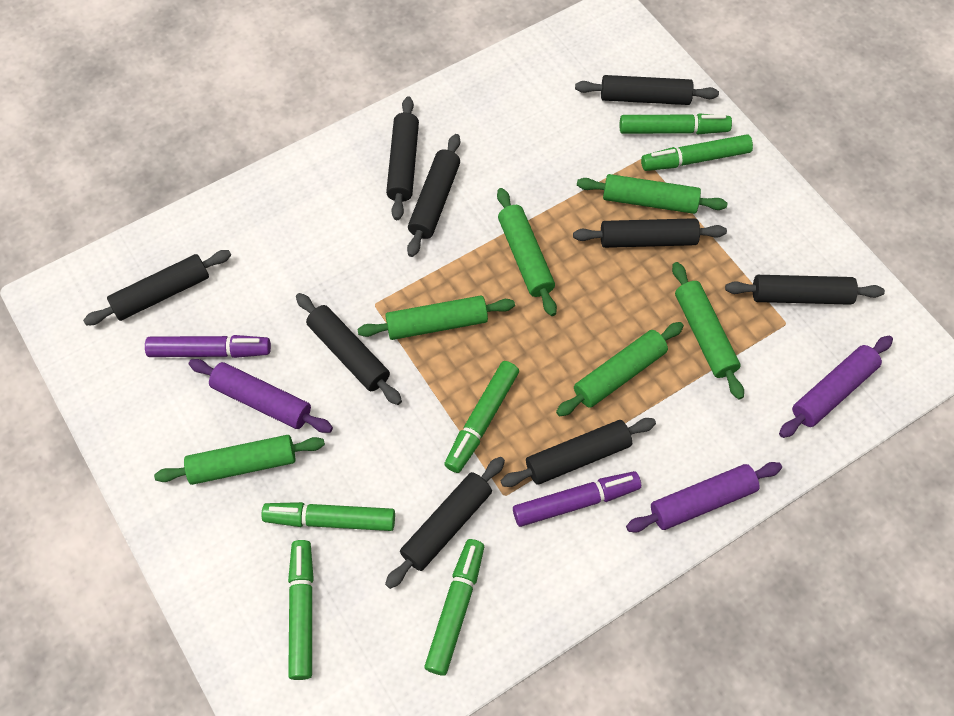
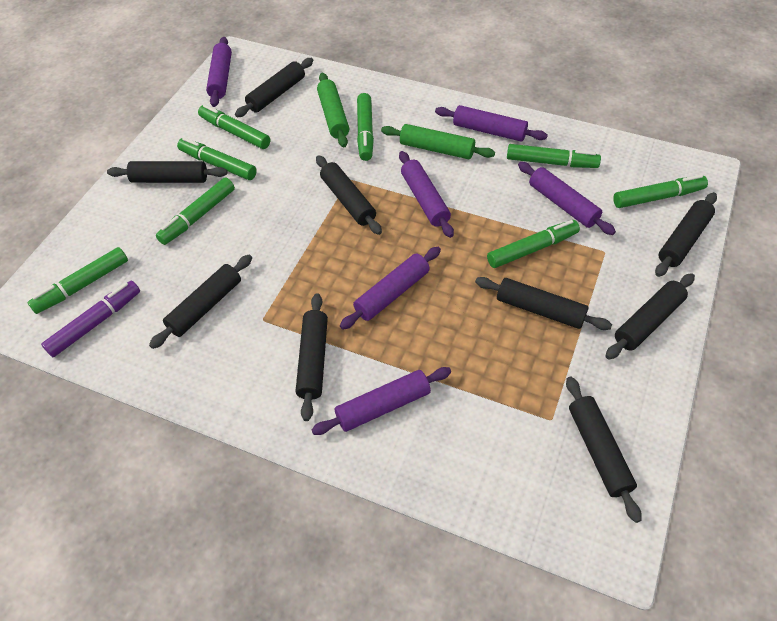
green marker: 6 -> 8
green rolling pin: 6 -> 2
purple marker: 2 -> 1
purple rolling pin: 3 -> 6

